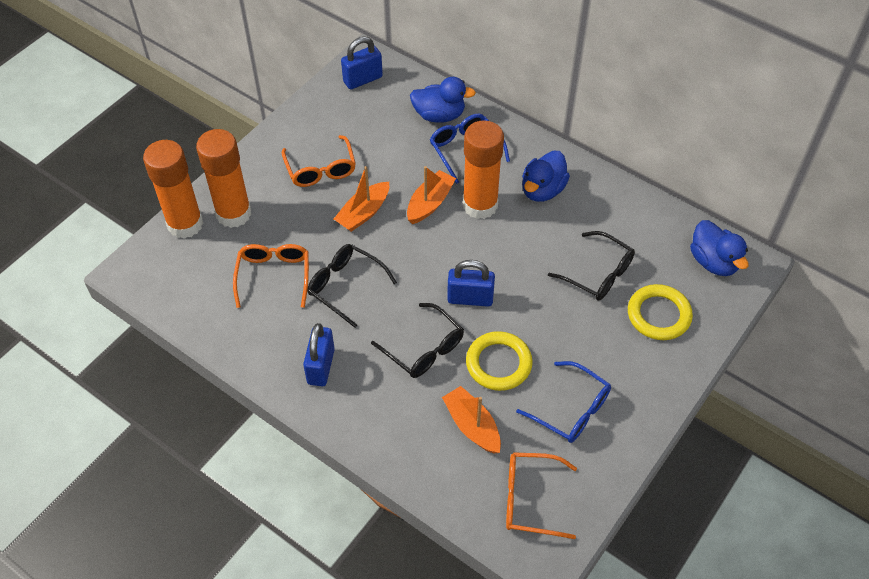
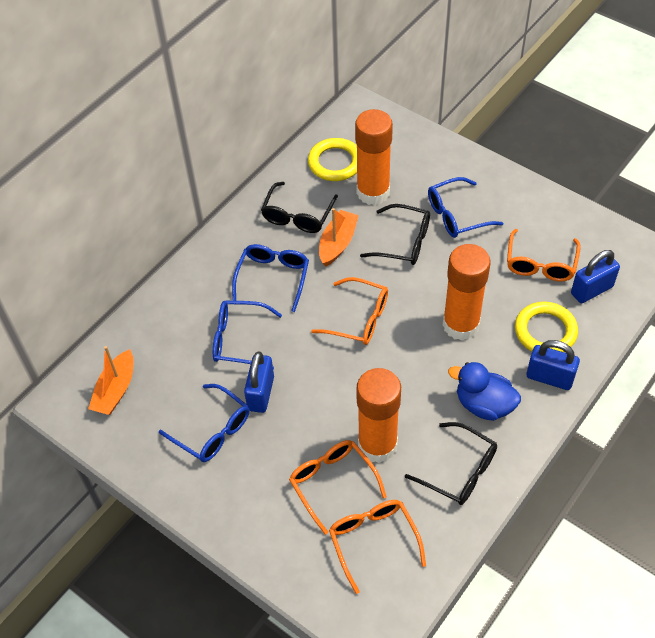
blue duck: 3 -> 1
blue glasses: 2 -> 4
orange boat: 3 -> 2
orange glasses: 3 -> 4

